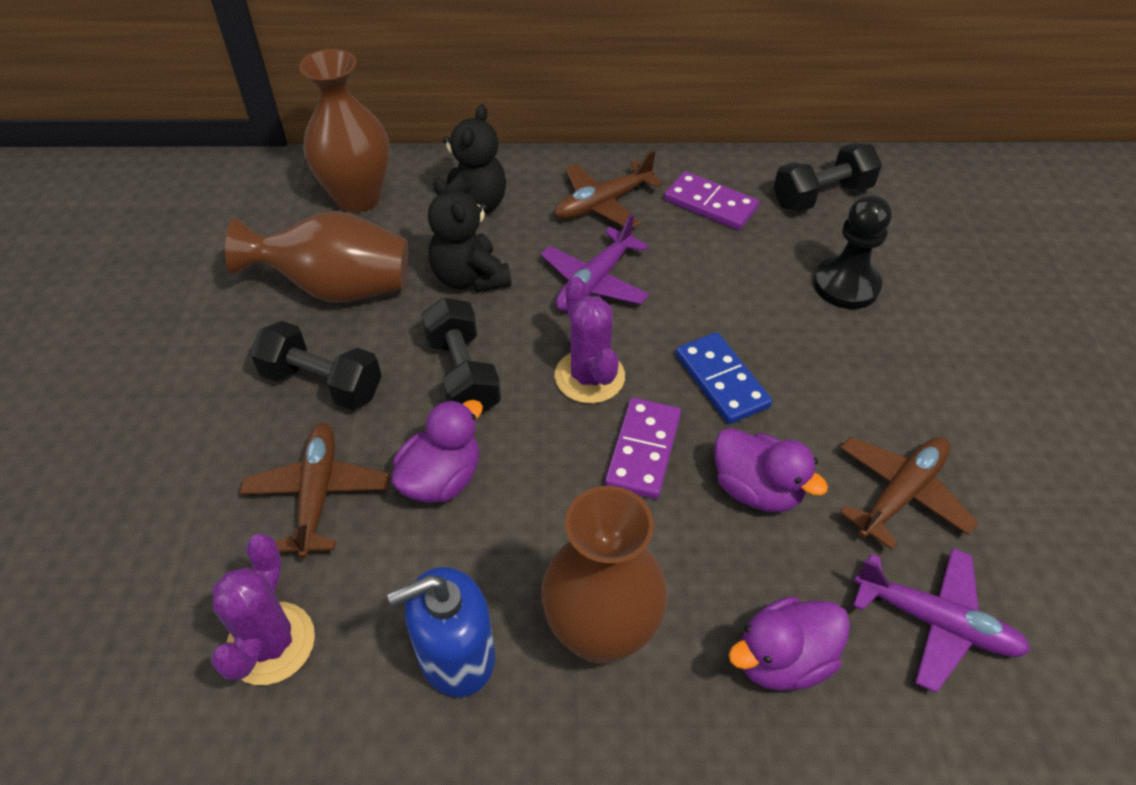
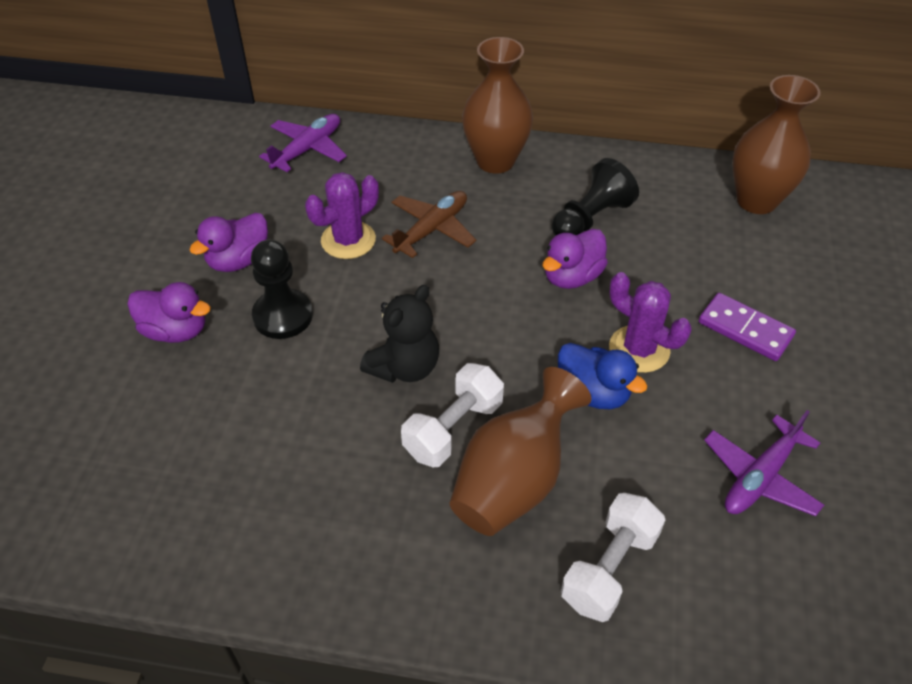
black dumbbell: 3 -> 0
black pawn: 1 -> 2
black teddy bear: 2 -> 1
blue domino: 1 -> 0
blue duck: 0 -> 1
blue soap dispenser: 1 -> 0
brown plane: 3 -> 1
purple domino: 2 -> 1
white dumbbell: 0 -> 2

